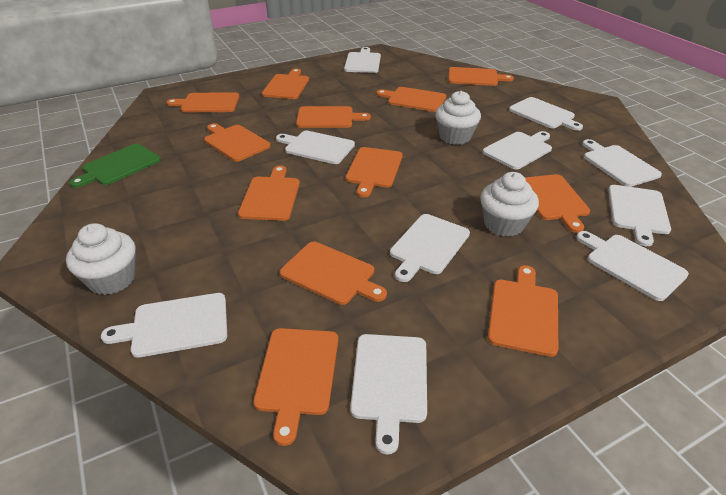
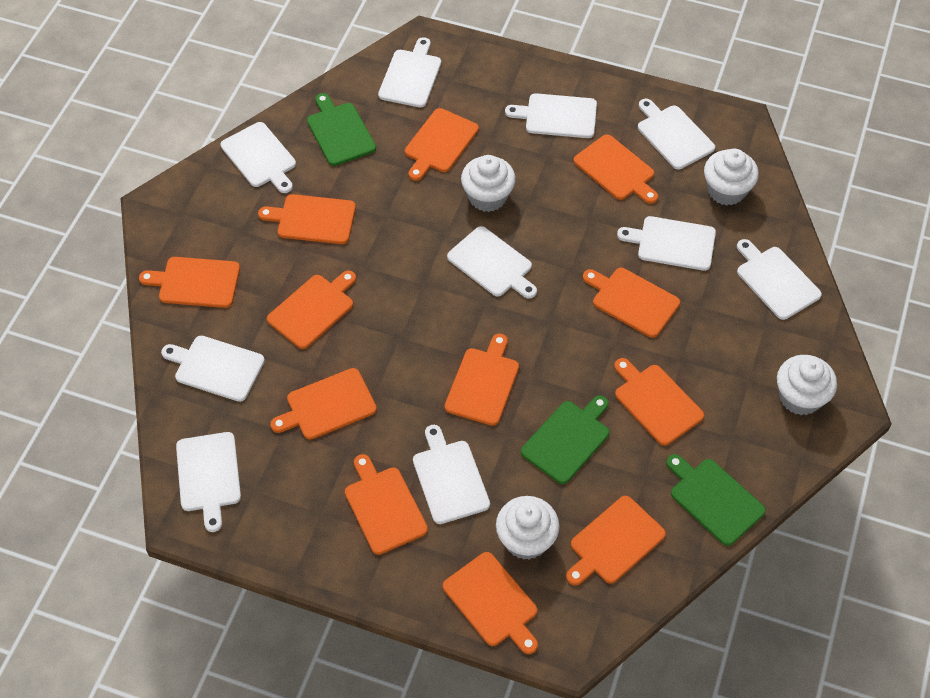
green cutting board: 1 -> 3
white cupcake: 3 -> 4

